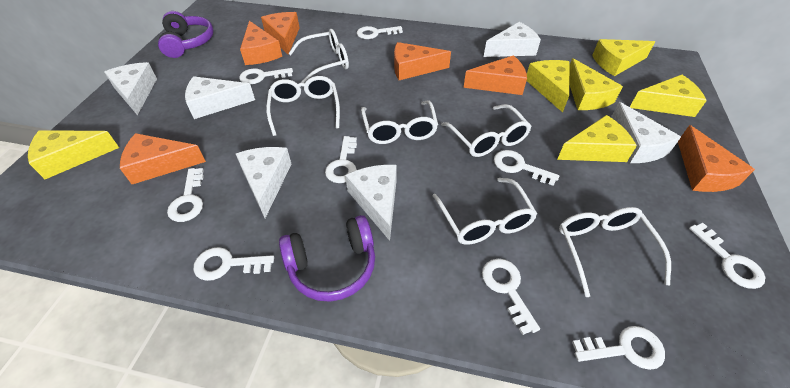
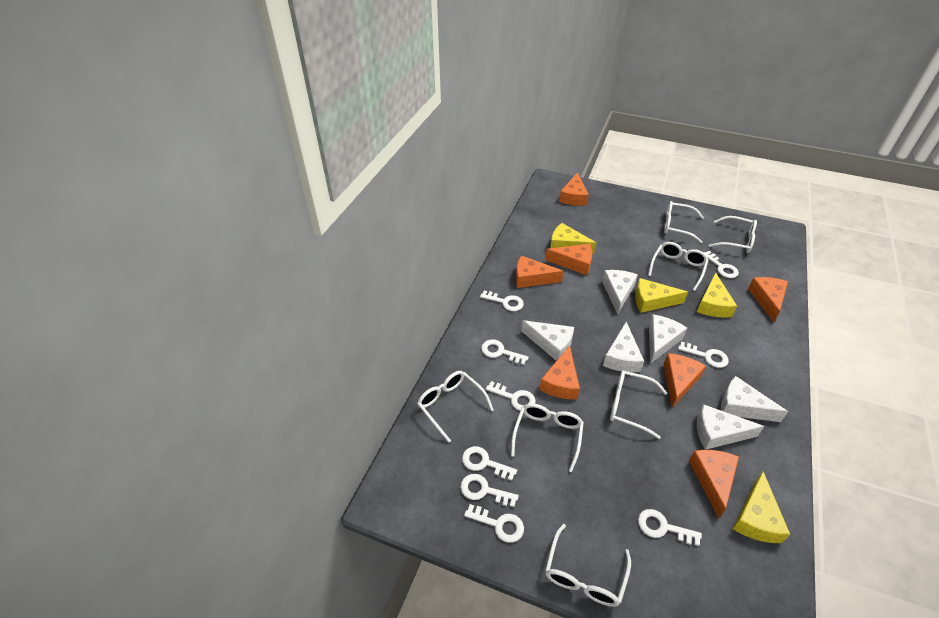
orange cheese: 6 -> 7
purple headphones: 2 -> 0
white glasses: 6 -> 7
yellow cheese: 6 -> 4

